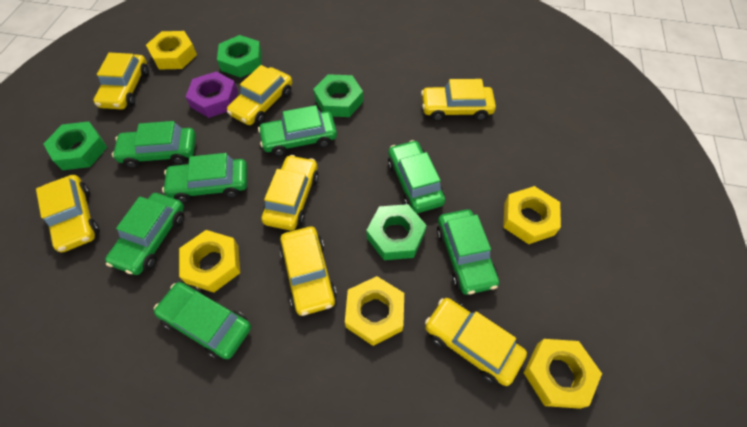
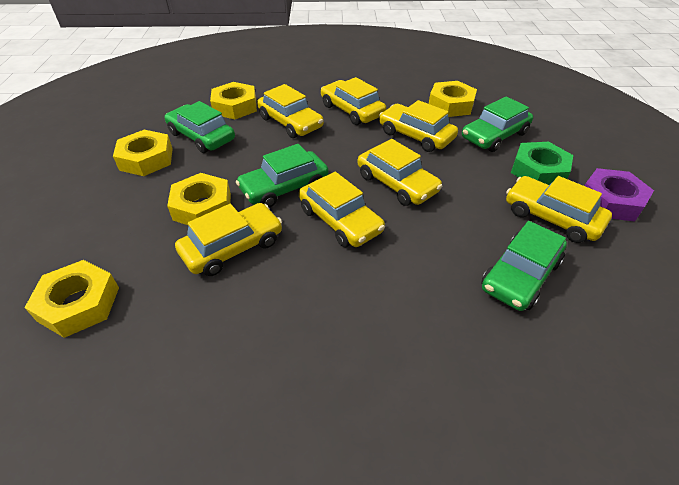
green car: 7 -> 4
green nut: 4 -> 1

